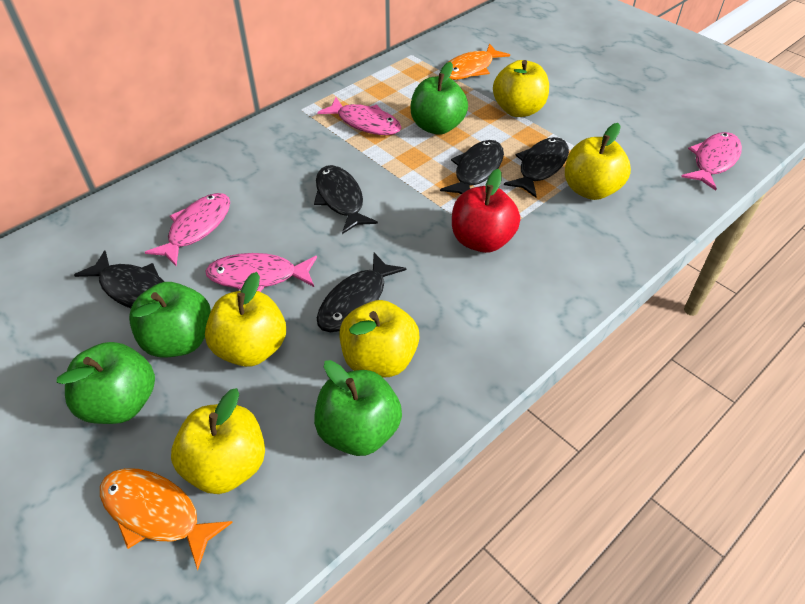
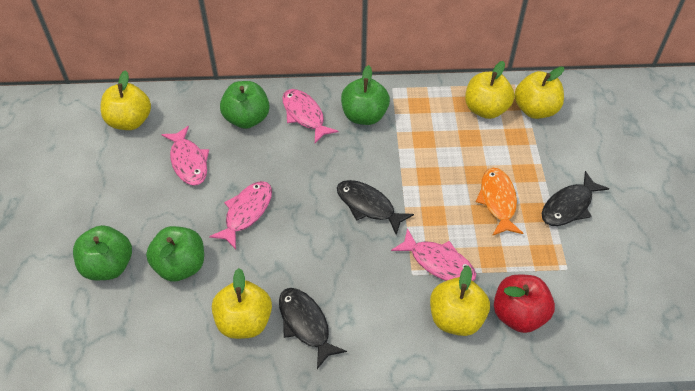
black fish: 5 -> 3
orange fish: 2 -> 1

